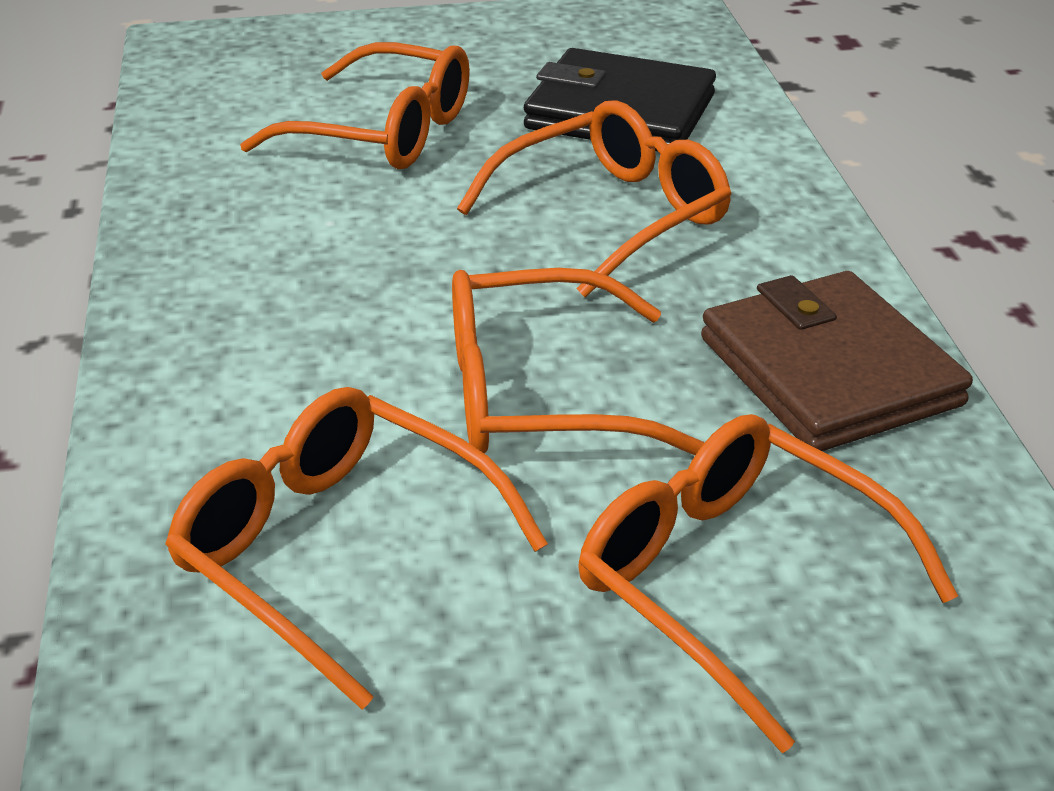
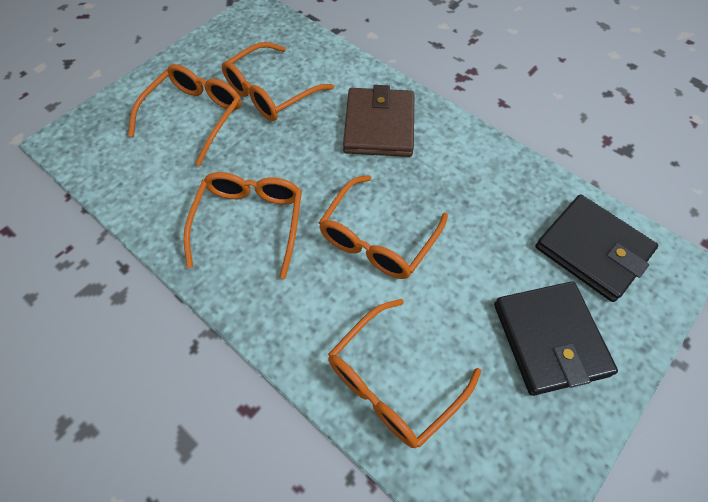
black wallet: 1 -> 2

